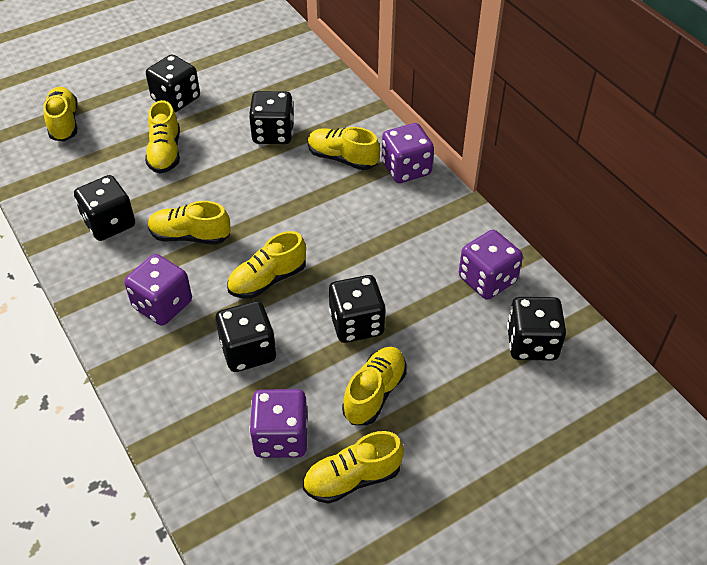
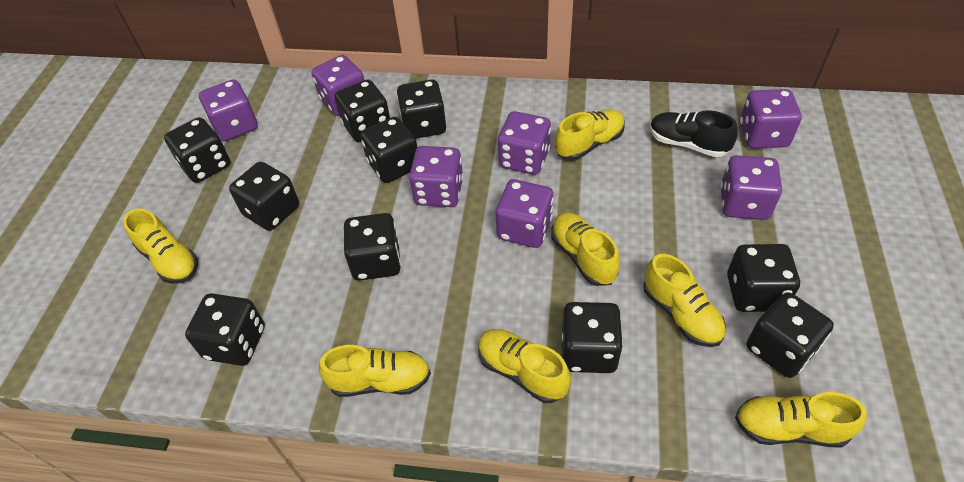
black dice: 6 -> 10
black shoe: 0 -> 1
purple dice: 4 -> 7

